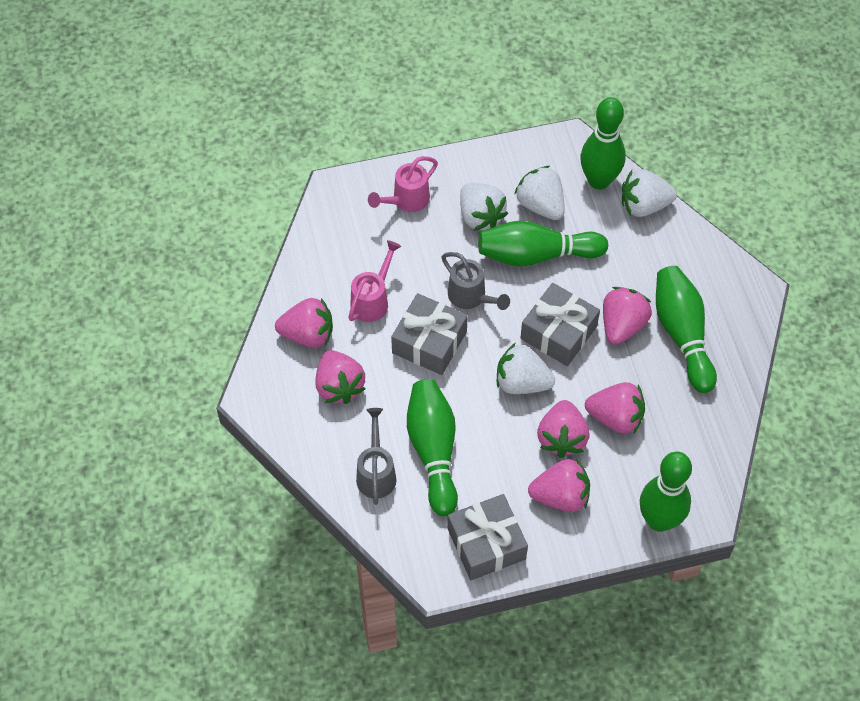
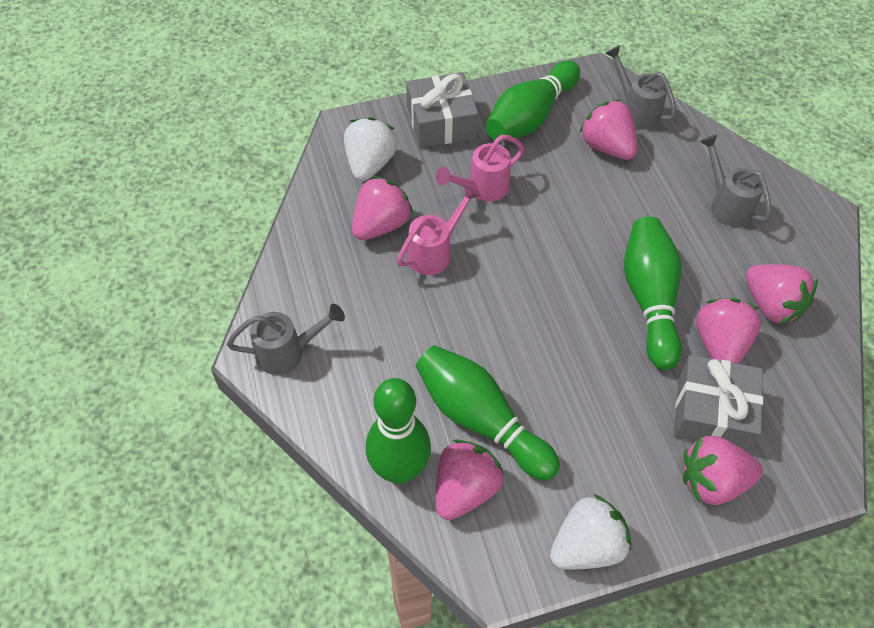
green bowling pin: 5 -> 4
grey gift: 3 -> 2
grey watering can: 2 -> 3
white strawberry: 4 -> 2

